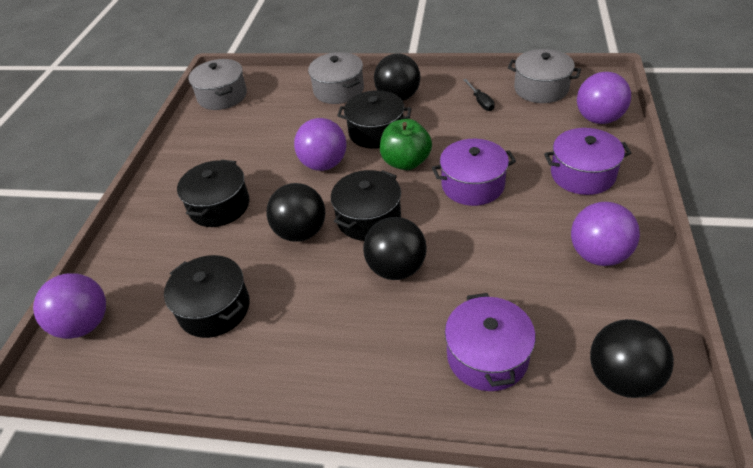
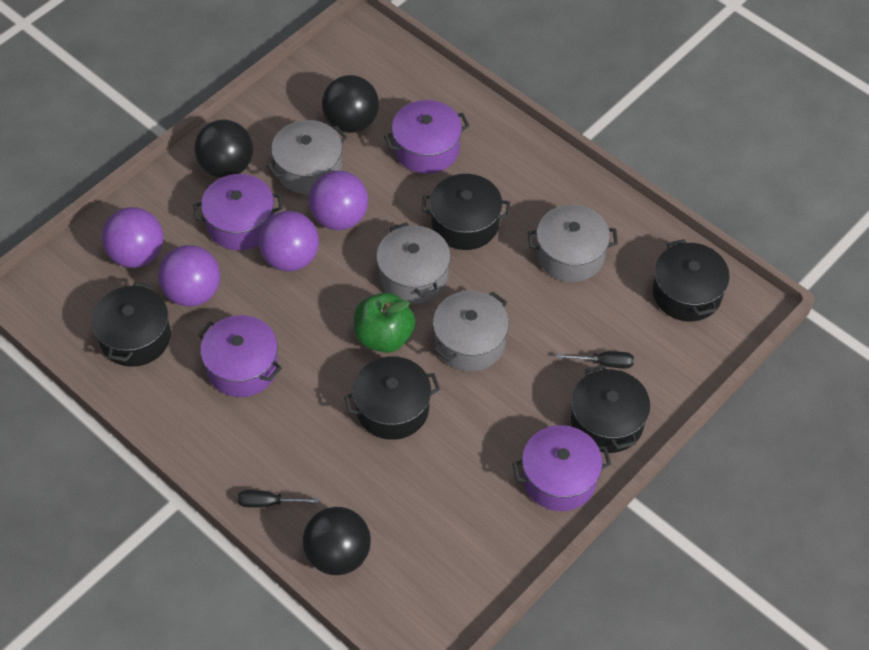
black ball: 4 -> 3
black pot: 4 -> 5
black screwdriver: 1 -> 2
grey pot: 3 -> 4
purple pot: 3 -> 4

